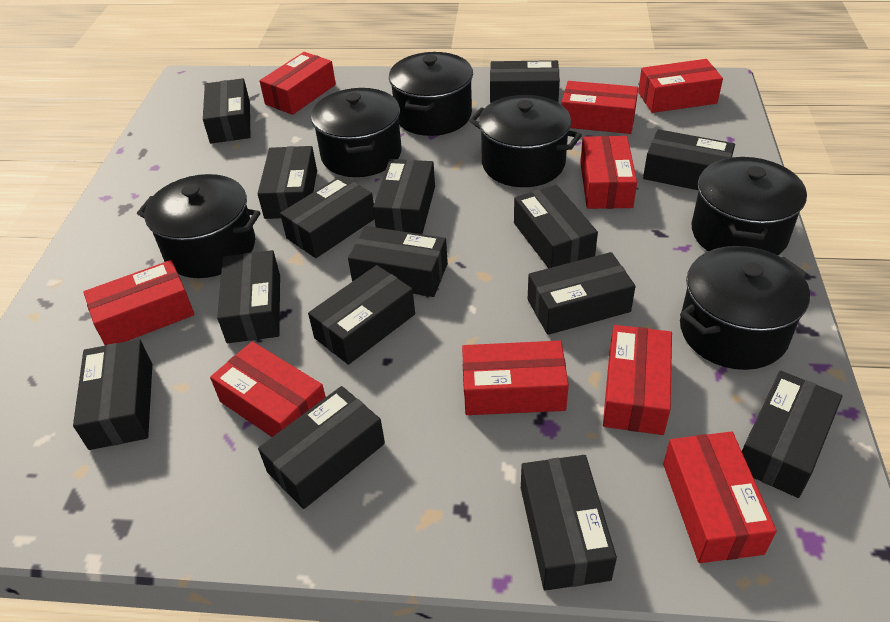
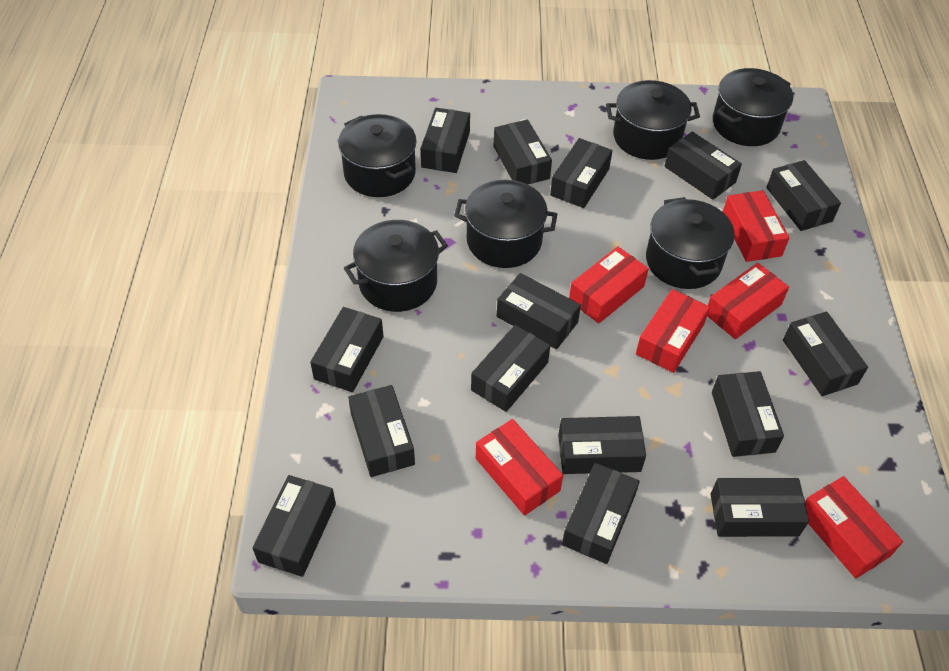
red box: 9 -> 6

